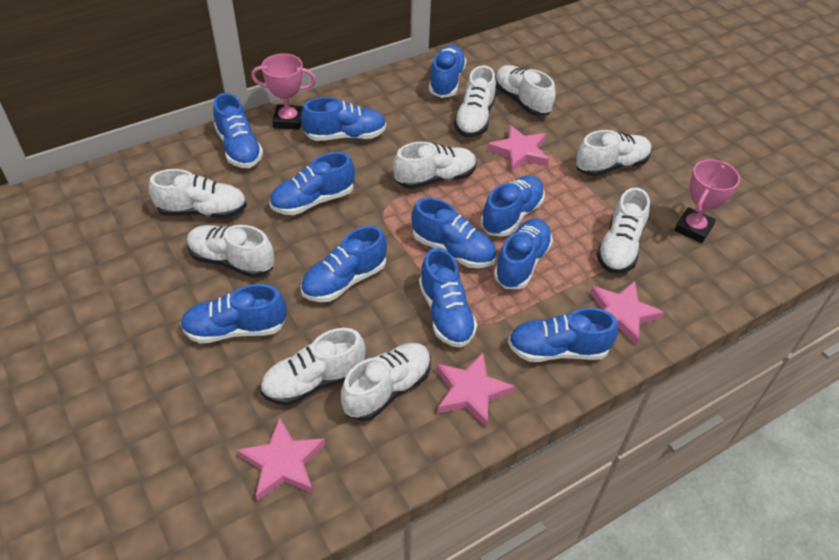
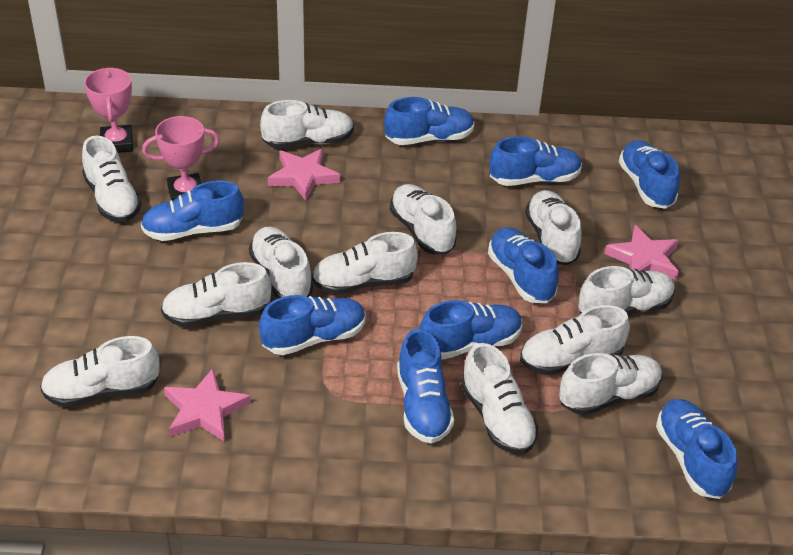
blue shoe: 11 -> 9
pink star: 4 -> 3
white shoe: 9 -> 12

